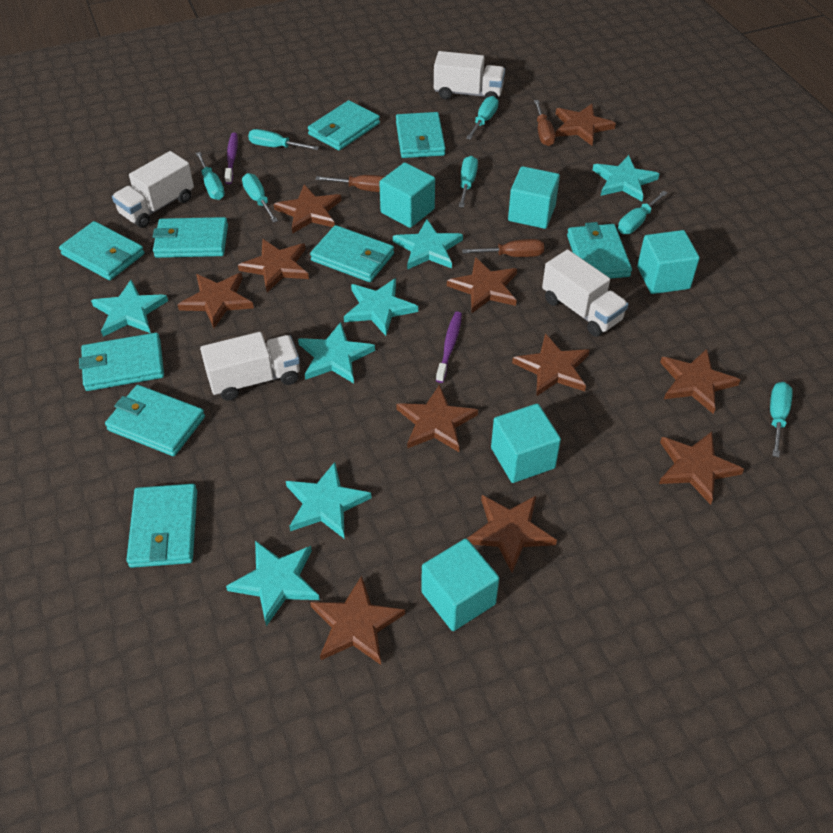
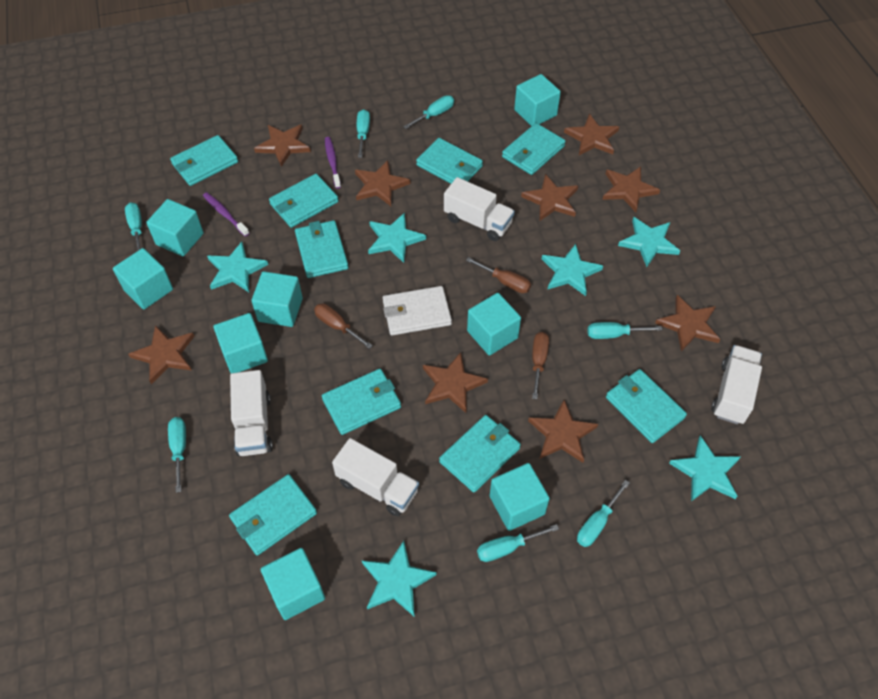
brown star: 11 -> 9
turquoise cube: 5 -> 8
turquoise star: 7 -> 6
white wallet: 0 -> 1

